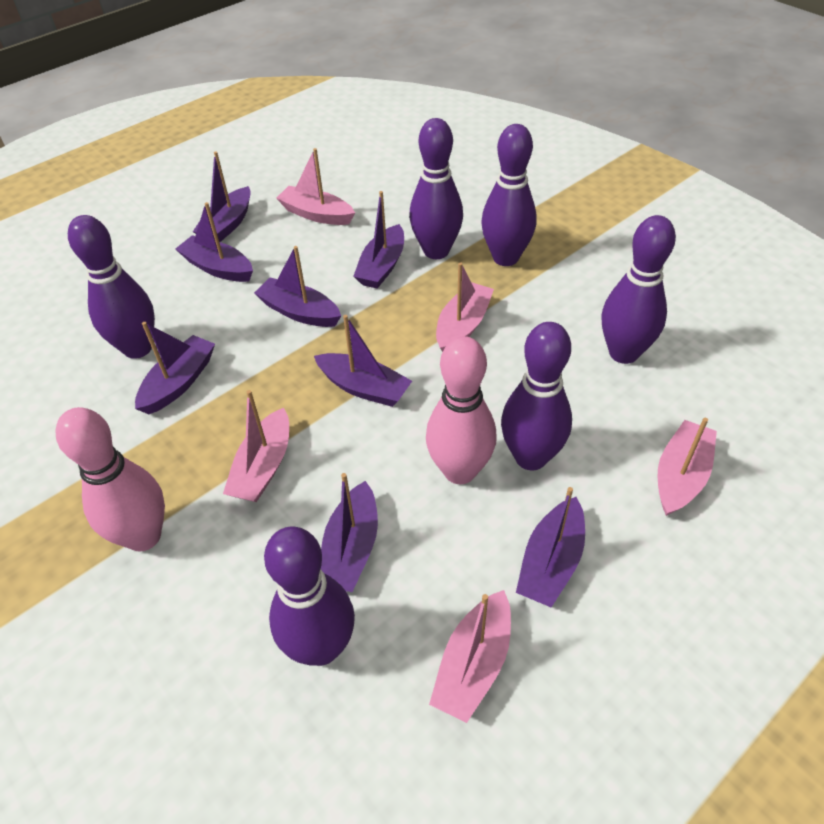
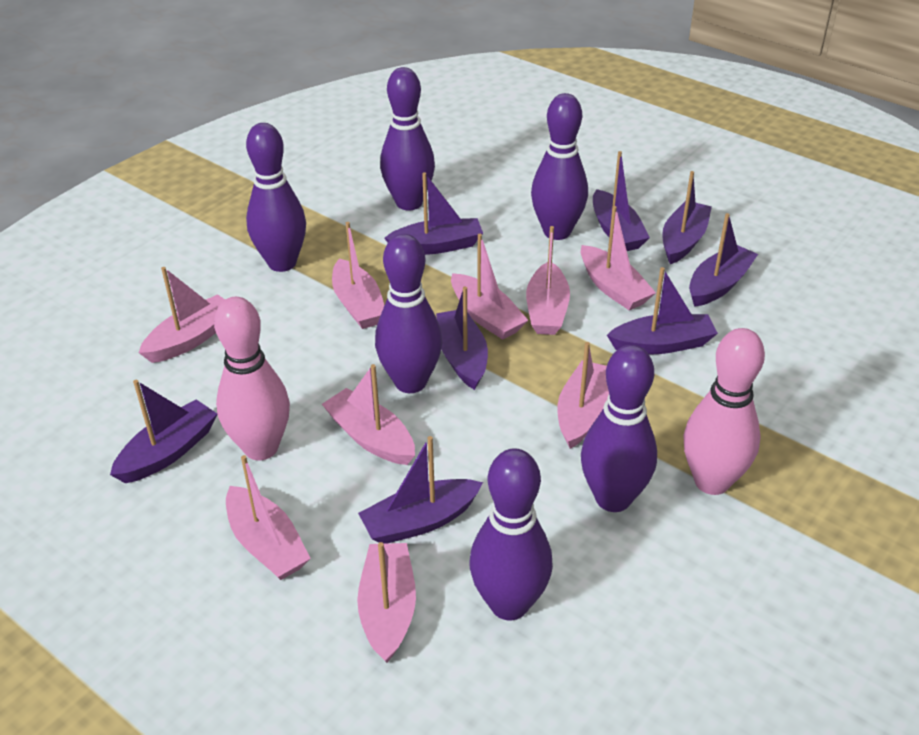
pink boat: 5 -> 9

